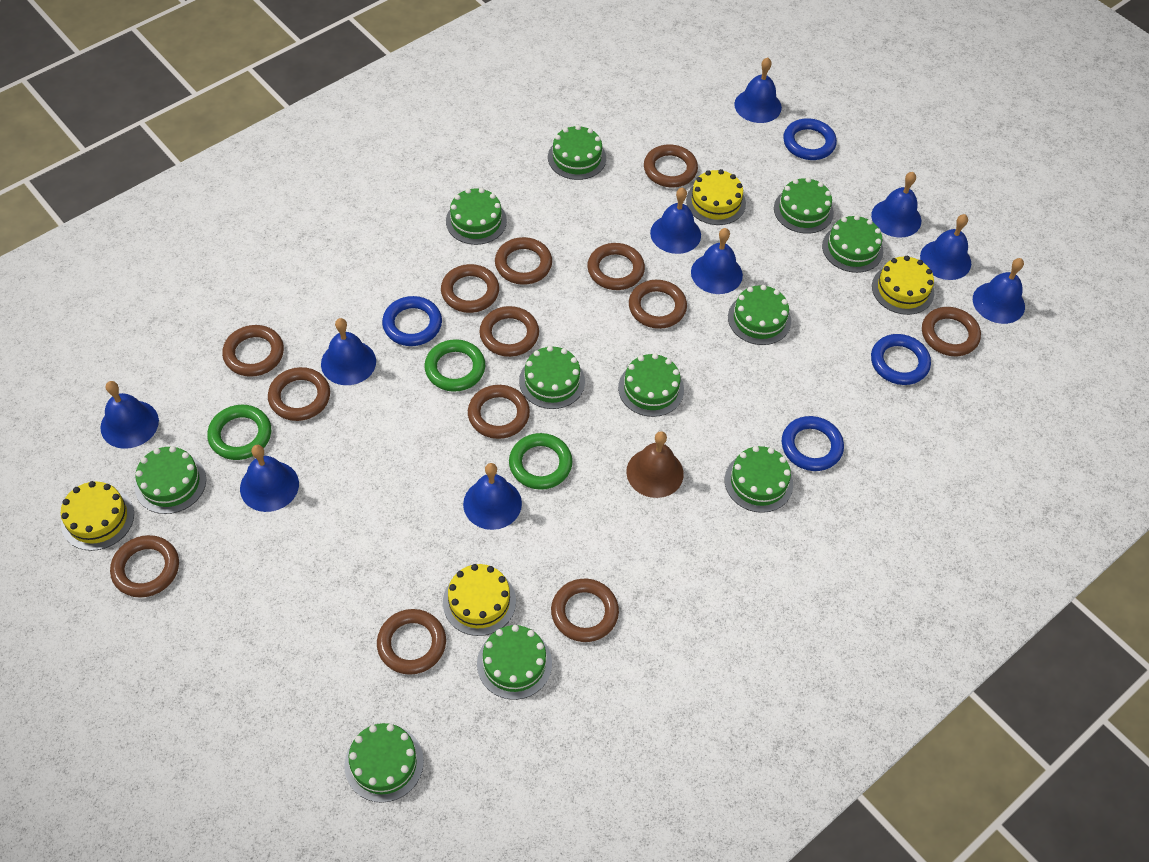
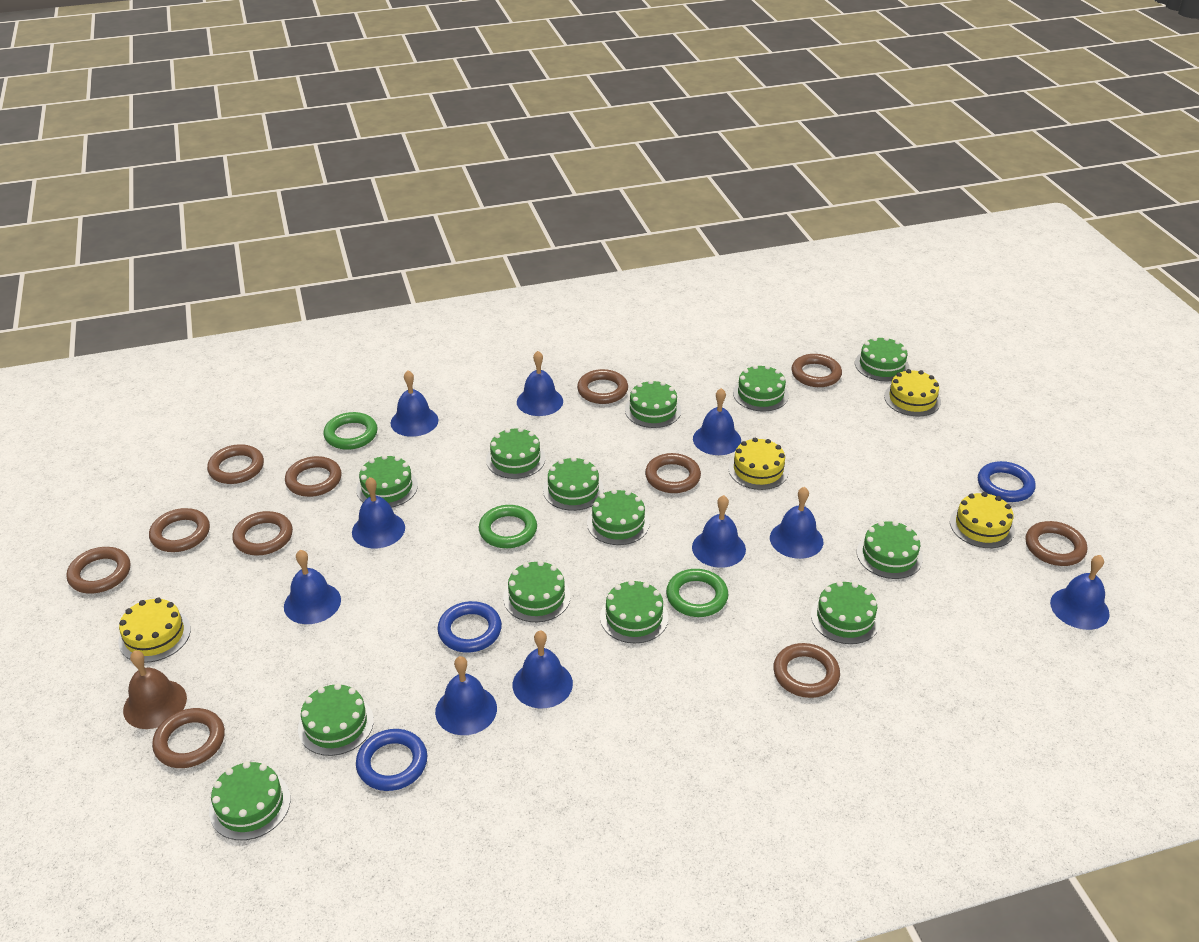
blue ring: 4 -> 3
brown ring: 13 -> 11
green cake: 11 -> 13

